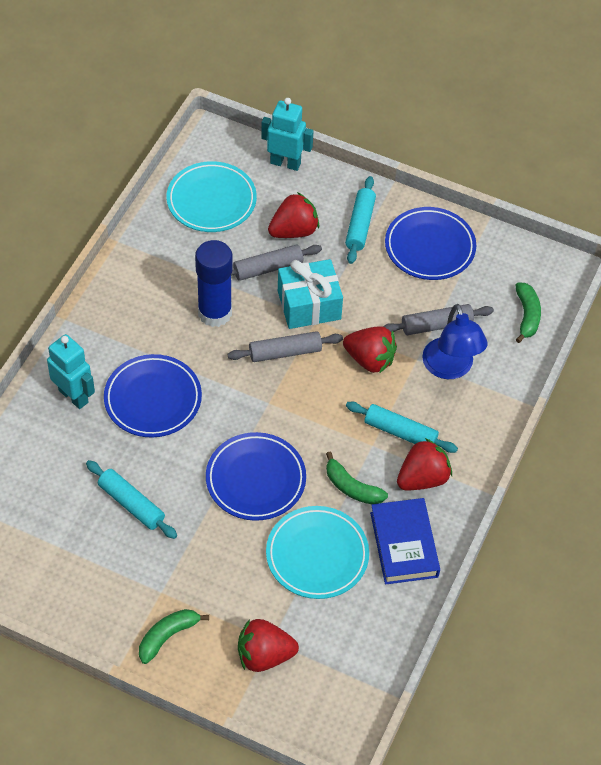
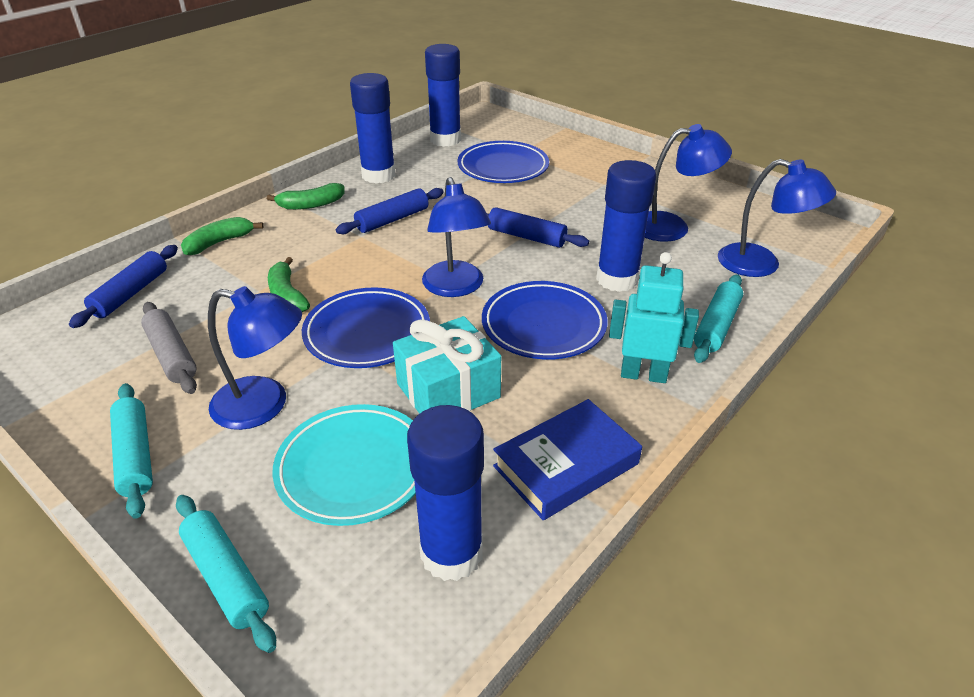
blue glue stick: 1 -> 4
blue lamp: 1 -> 4
blue rolling pin: 0 -> 3
grey rolling pin: 3 -> 1
red strawberry: 4 -> 0
turquoise plate: 2 -> 1
turquoise robot: 2 -> 1

